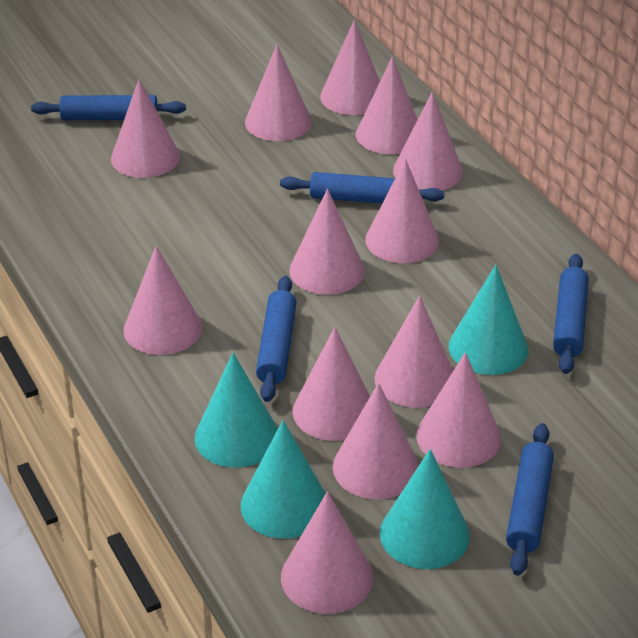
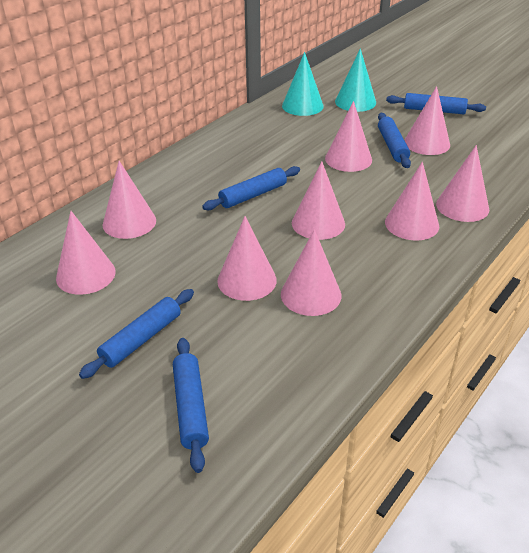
pink cone: 13 -> 9
turquoise cone: 4 -> 2

